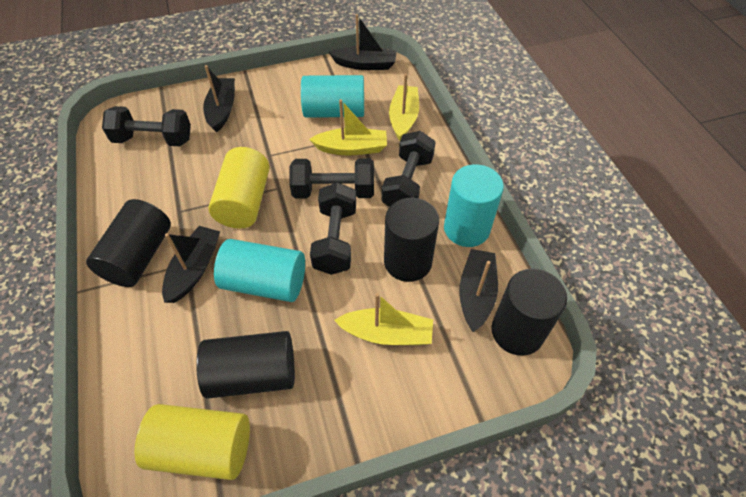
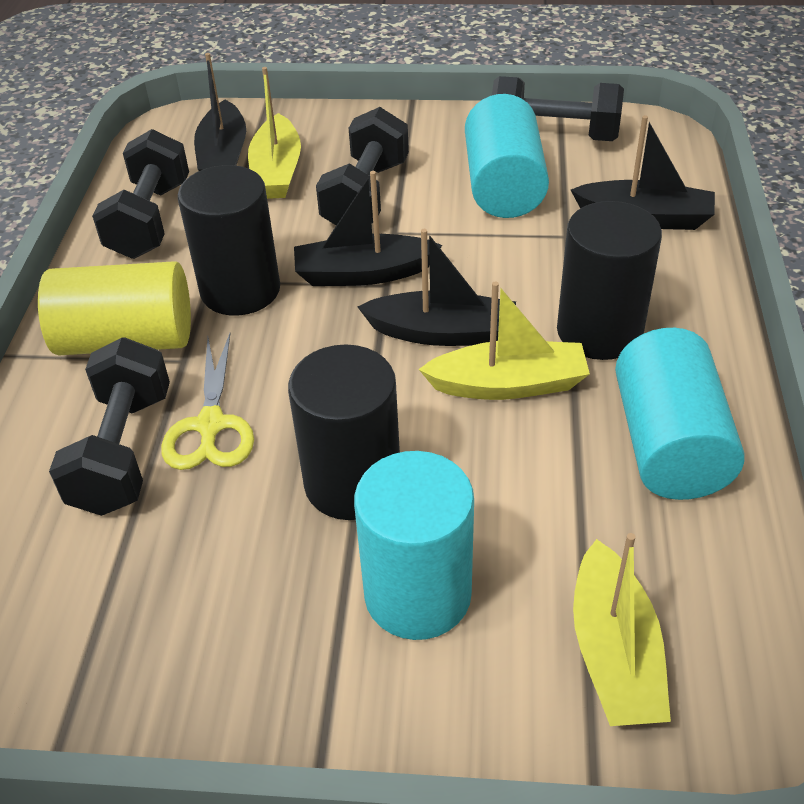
black cylinder: 4 -> 3
yellow cylinder: 2 -> 1
yellow scissors: 0 -> 1

